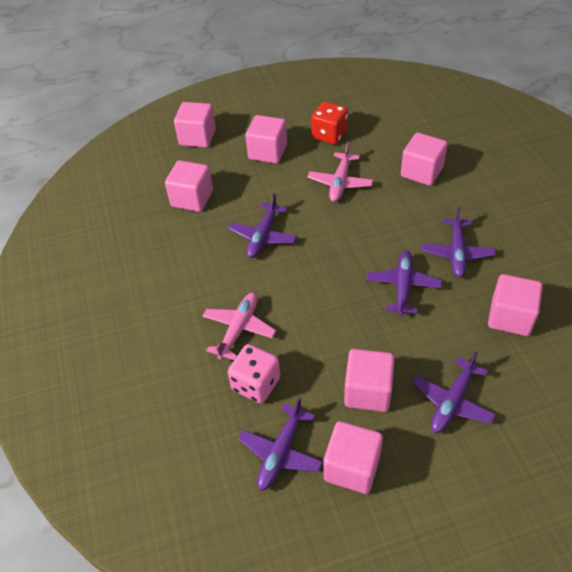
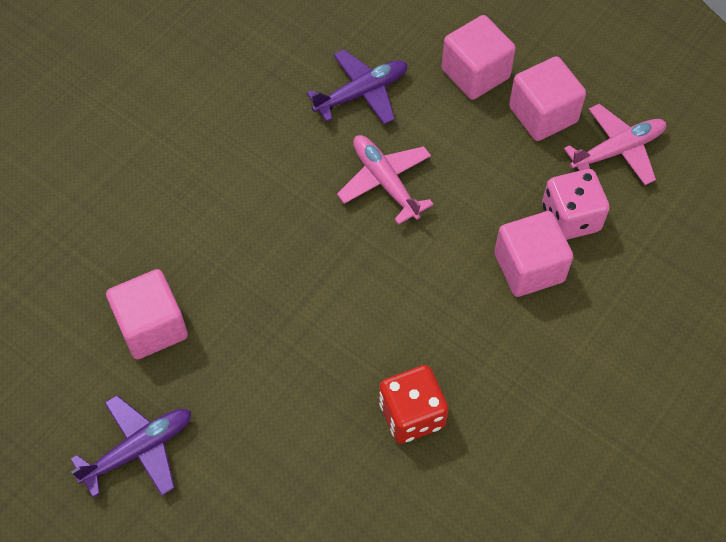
pink cube: 7 -> 4
purple plane: 5 -> 2

